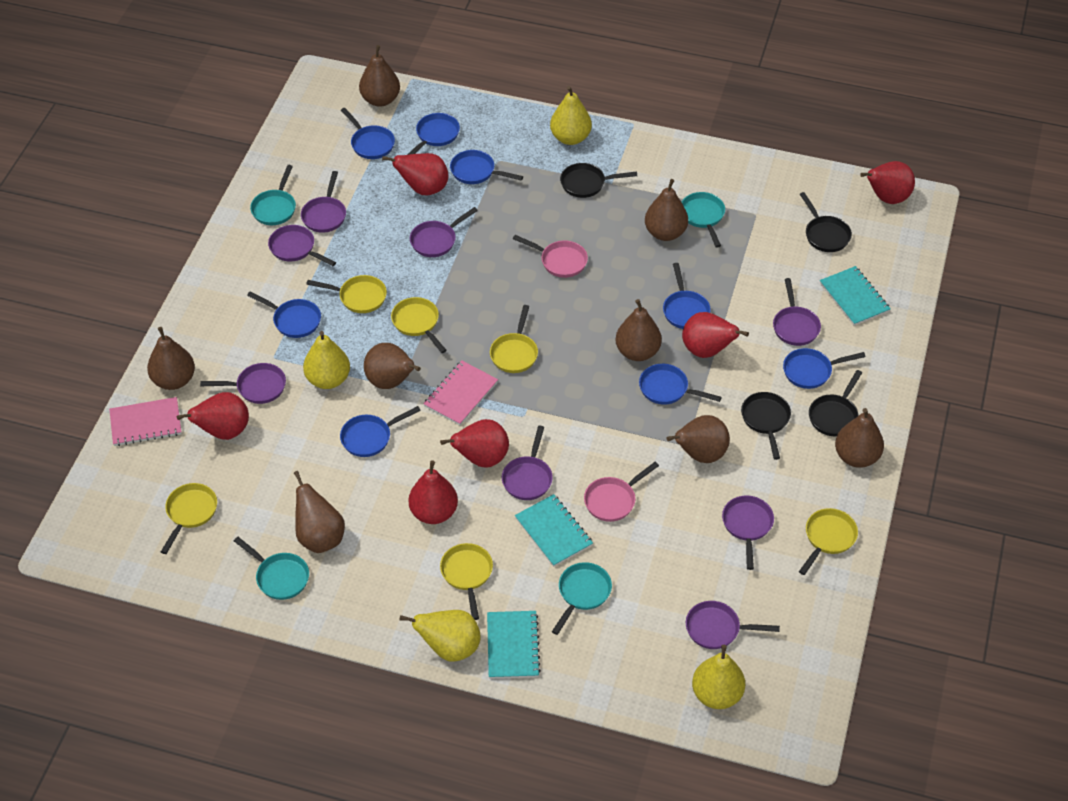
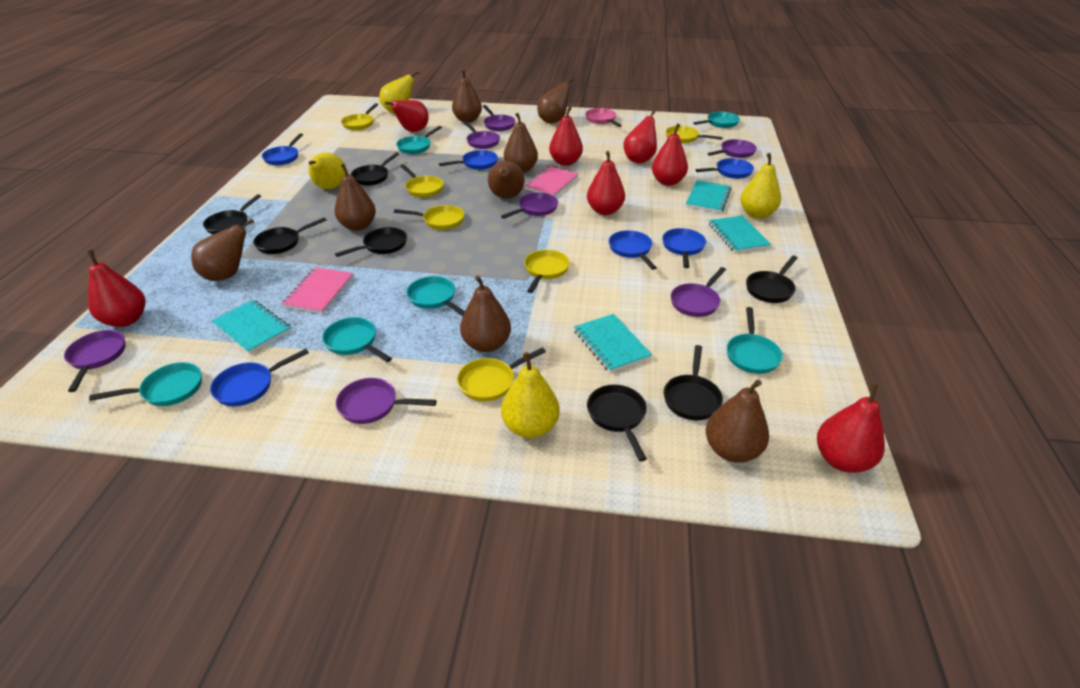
black pan: 4 -> 7
blue pan: 8 -> 6
pink pan: 2 -> 1
purple pan: 8 -> 7
red pear: 6 -> 7
turquoise notebook: 3 -> 4
turquoise pan: 4 -> 6

